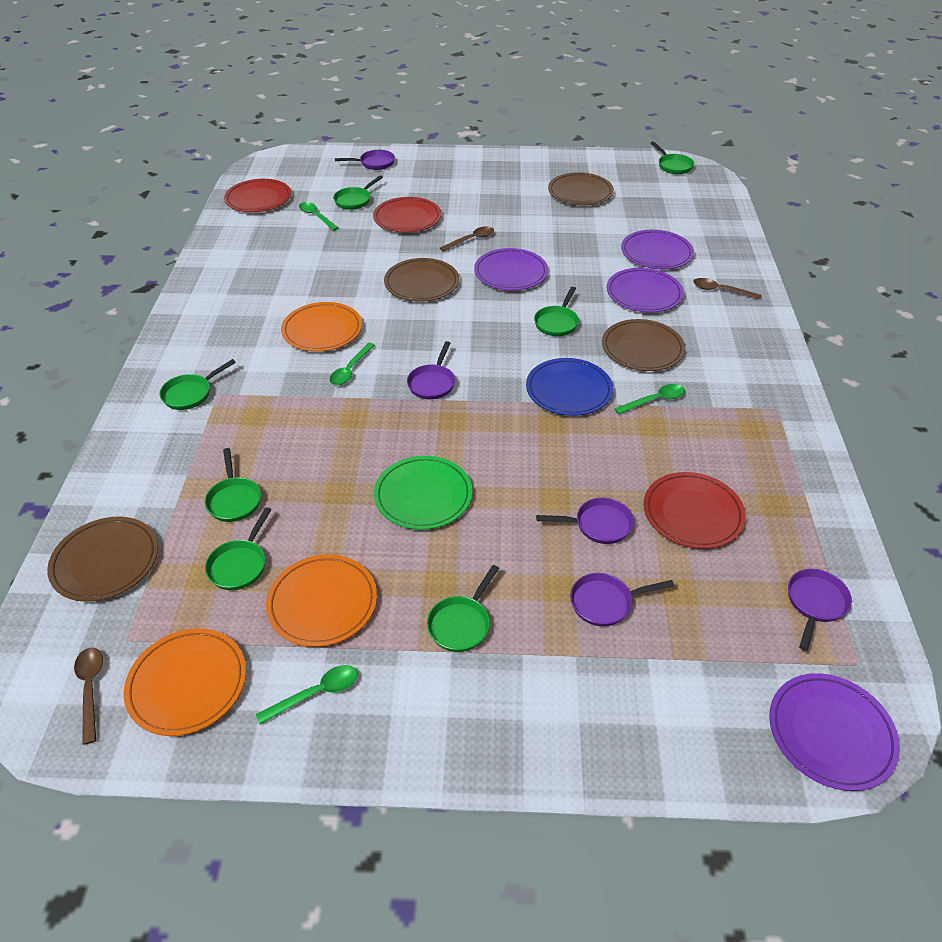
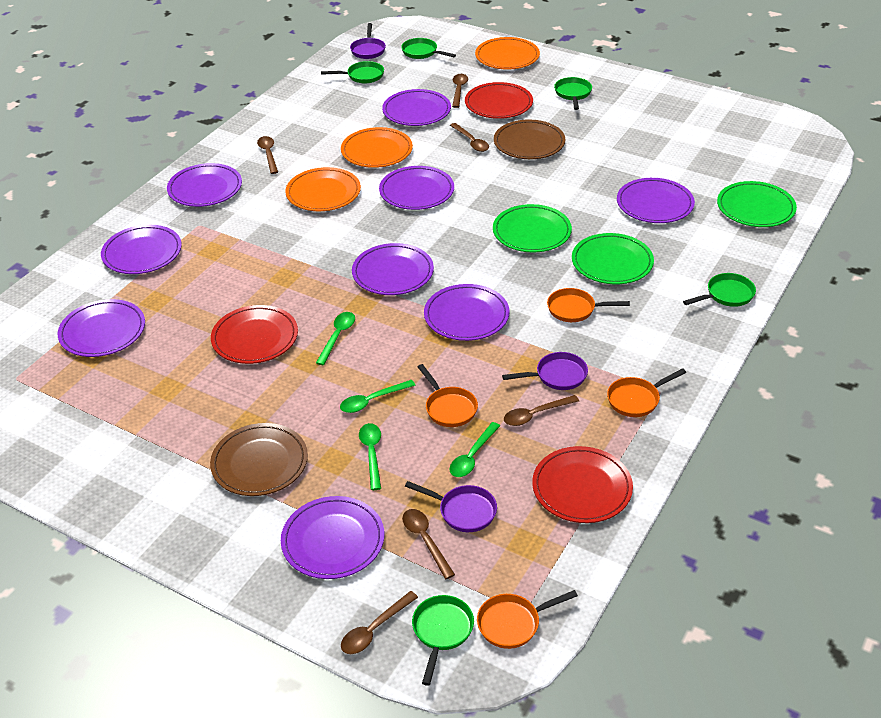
blue plate: 1 -> 0
brown plate: 4 -> 2
brown spoon: 3 -> 6
green pan: 7 -> 5
green plate: 1 -> 3
orange pan: 0 -> 4
purple pan: 5 -> 3
purple plate: 4 -> 9

